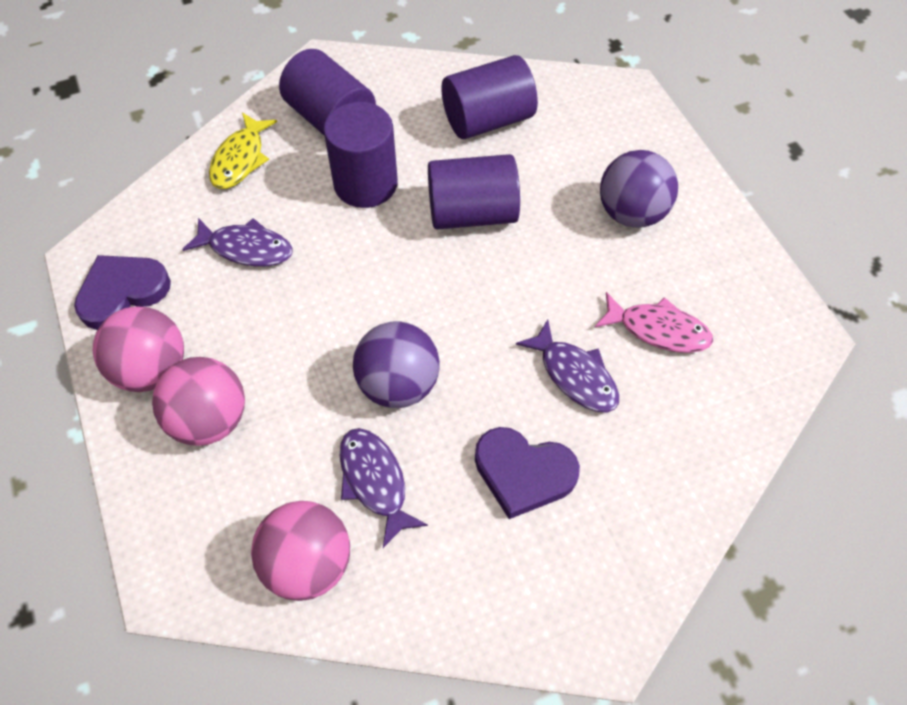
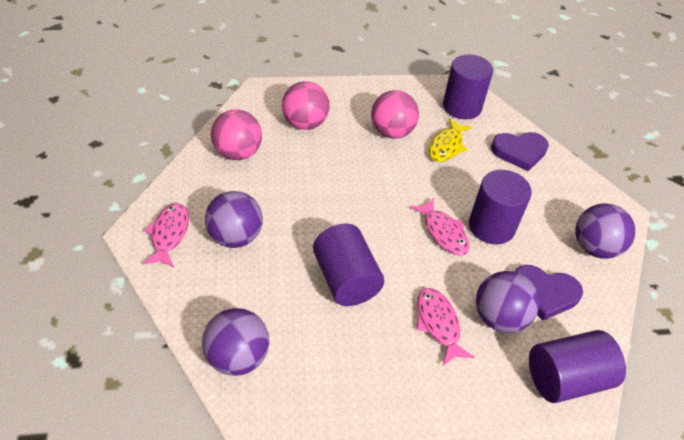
pink fish: 1 -> 3
purple ball: 2 -> 4
purple fish: 3 -> 0

